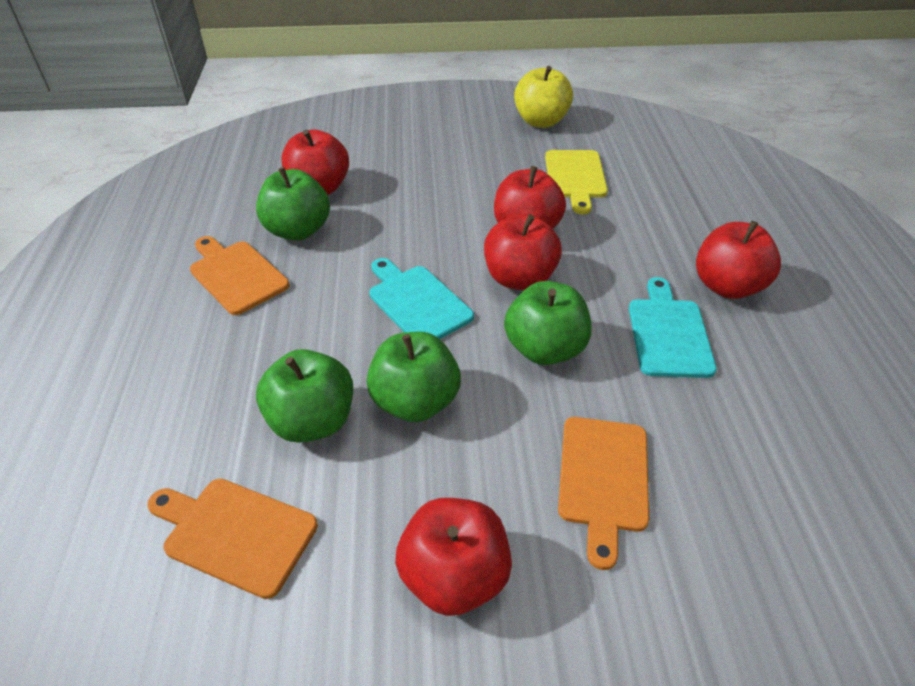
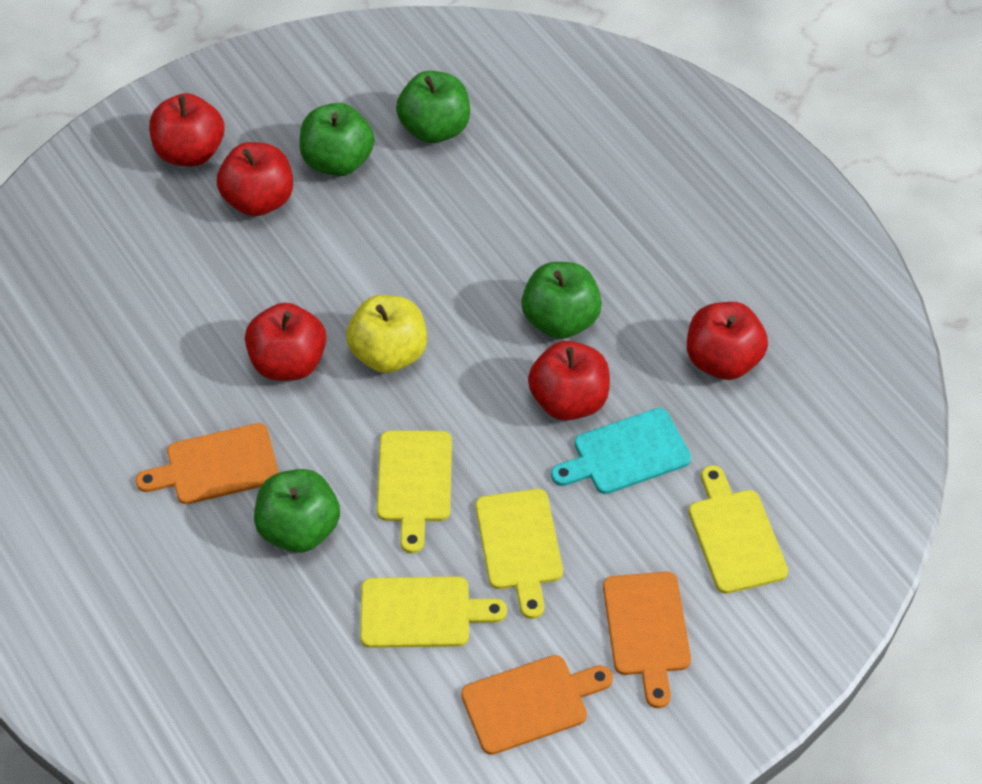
turquoise cutting board: 2 -> 1
yellow cutting board: 1 -> 4

